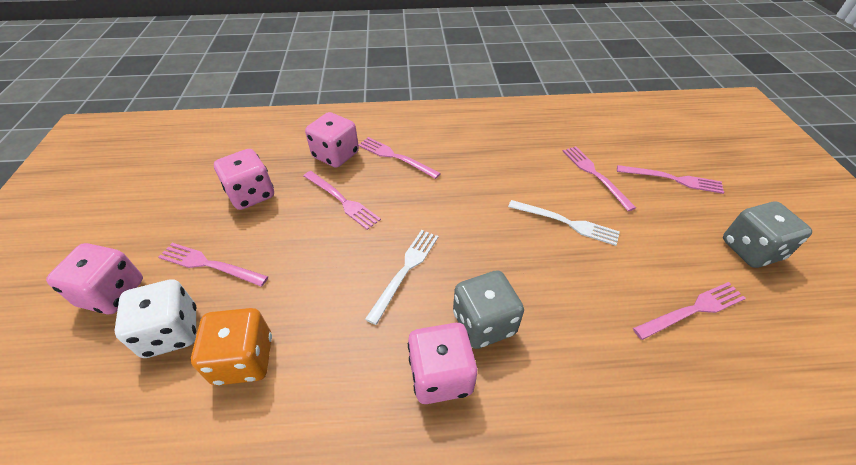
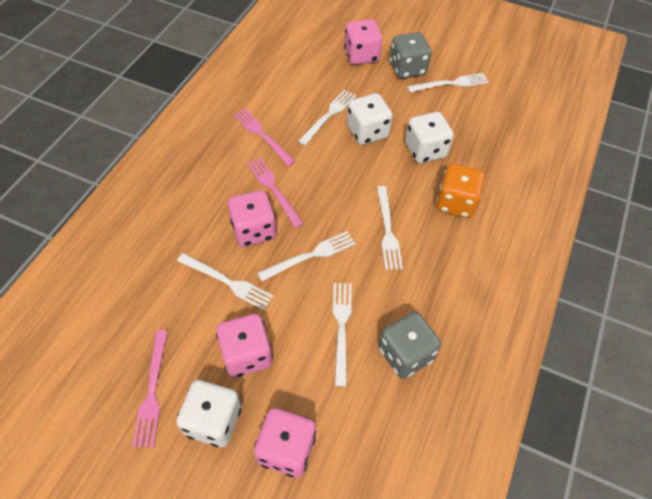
pink fork: 6 -> 3
white dice: 1 -> 3
white fork: 2 -> 6

